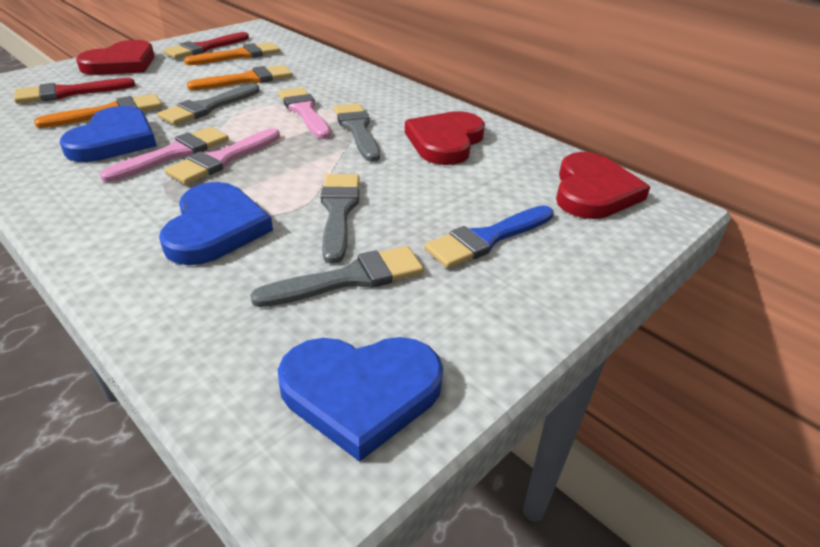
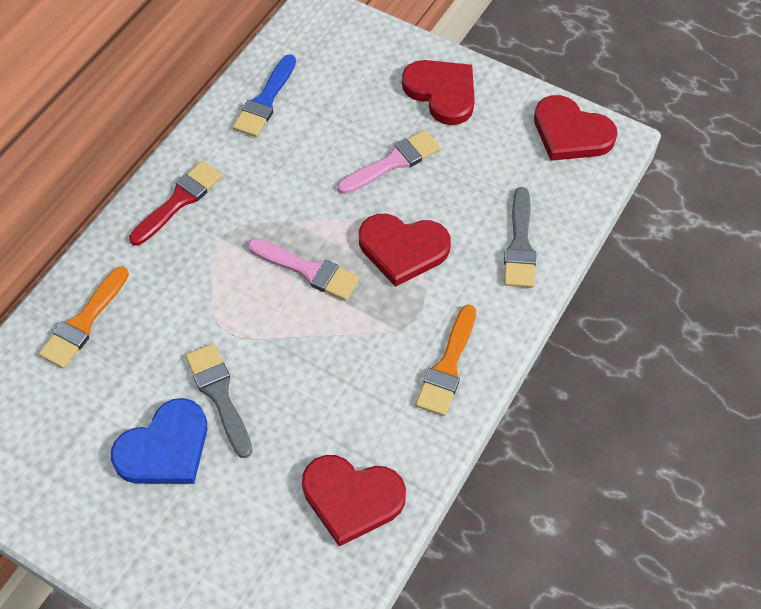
blue heart: 3 -> 1
grey brush: 4 -> 2
orange brush: 3 -> 2
pink brush: 3 -> 2
red brush: 2 -> 1
red heart: 3 -> 4

